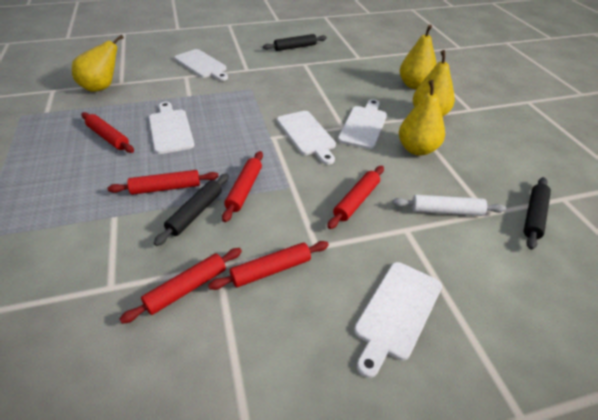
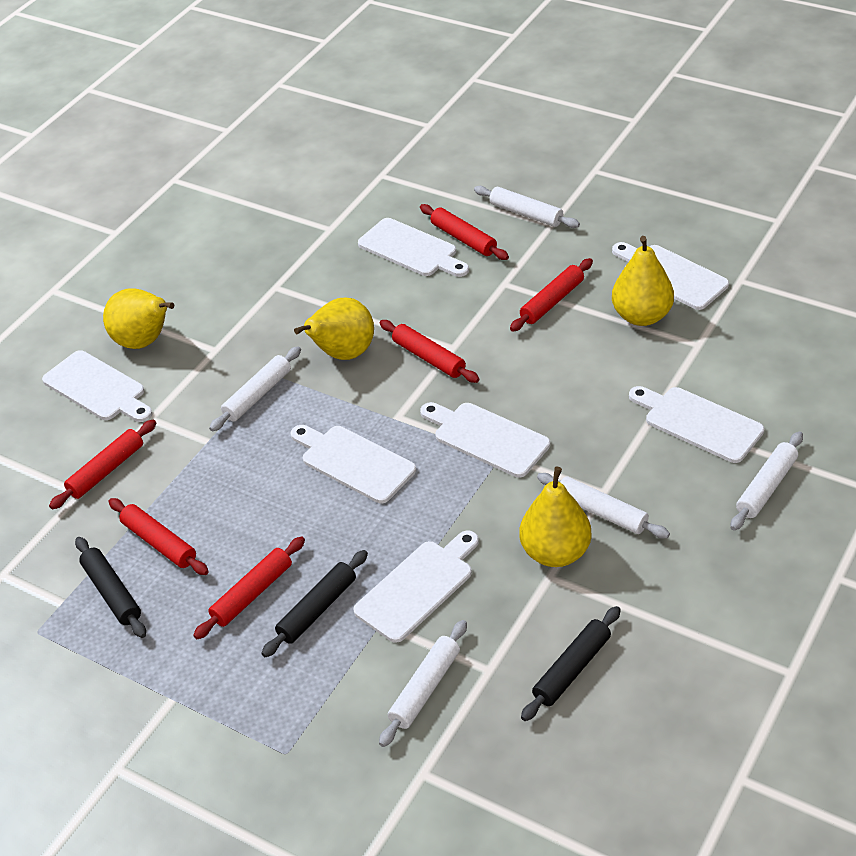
white cutting board: 5 -> 7
white rolling pin: 1 -> 5

